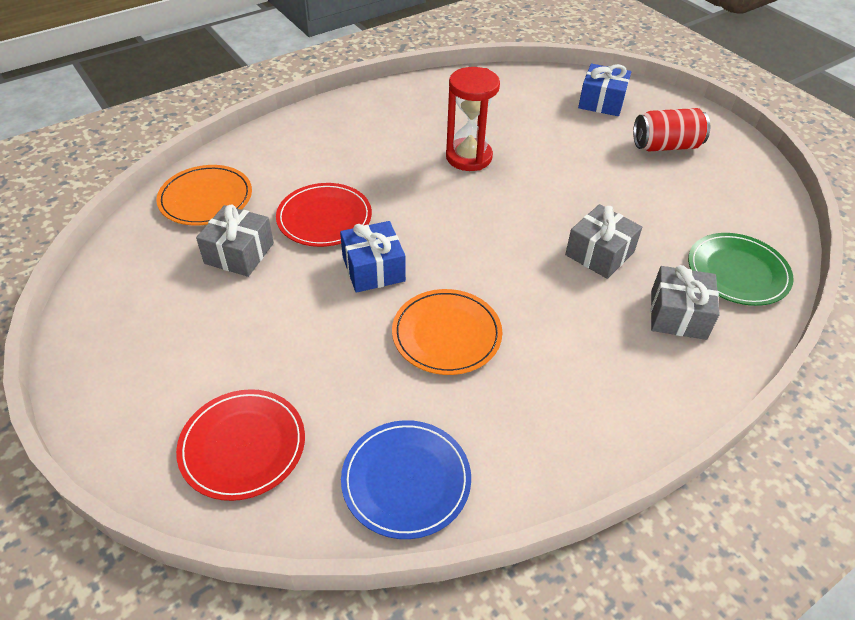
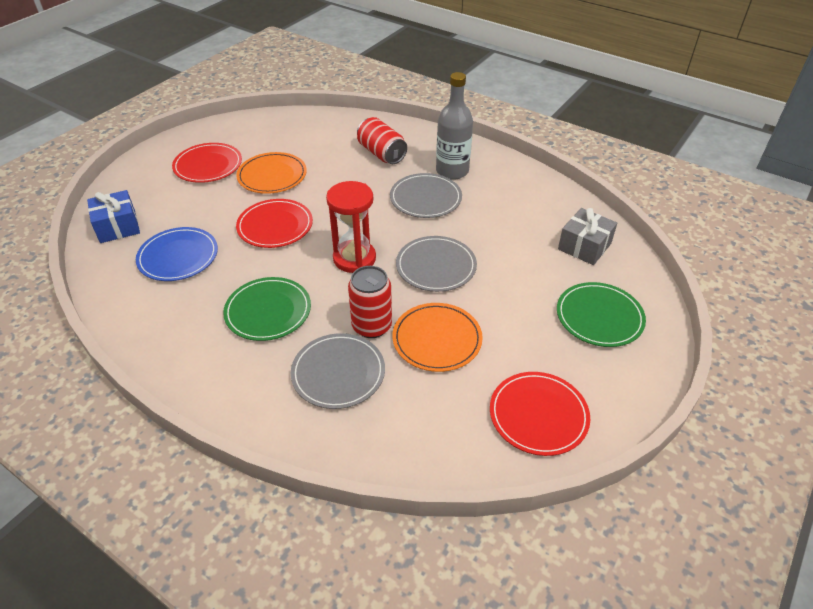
blue gift: 2 -> 1
green plate: 1 -> 2
grey bottle: 0 -> 1
grey gift: 3 -> 1
grey plate: 0 -> 3
red can: 1 -> 2
red plate: 2 -> 3

